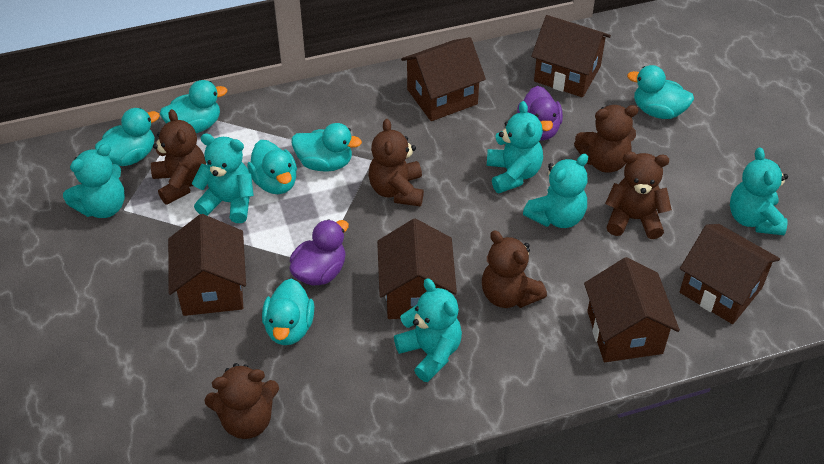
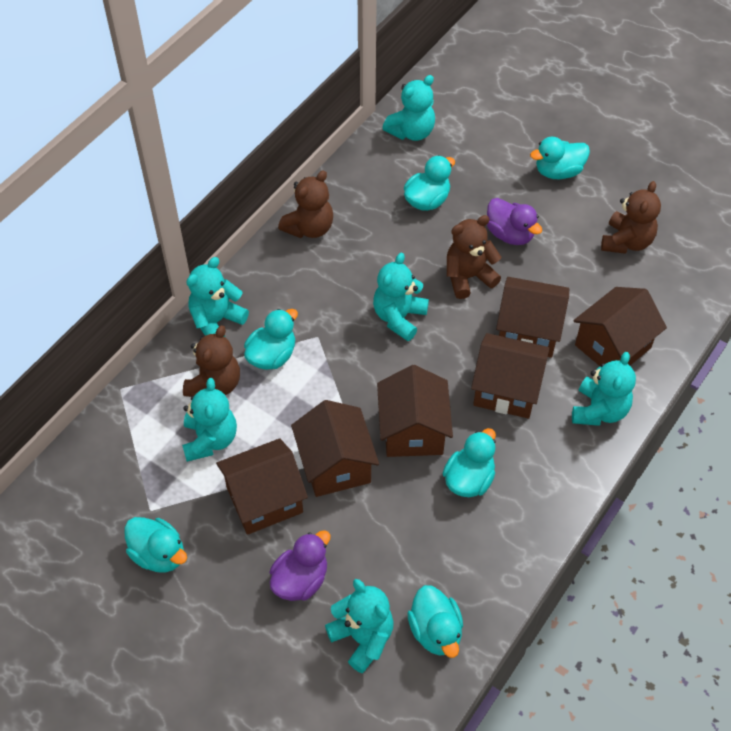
brown teddy bear: 6 -> 4

